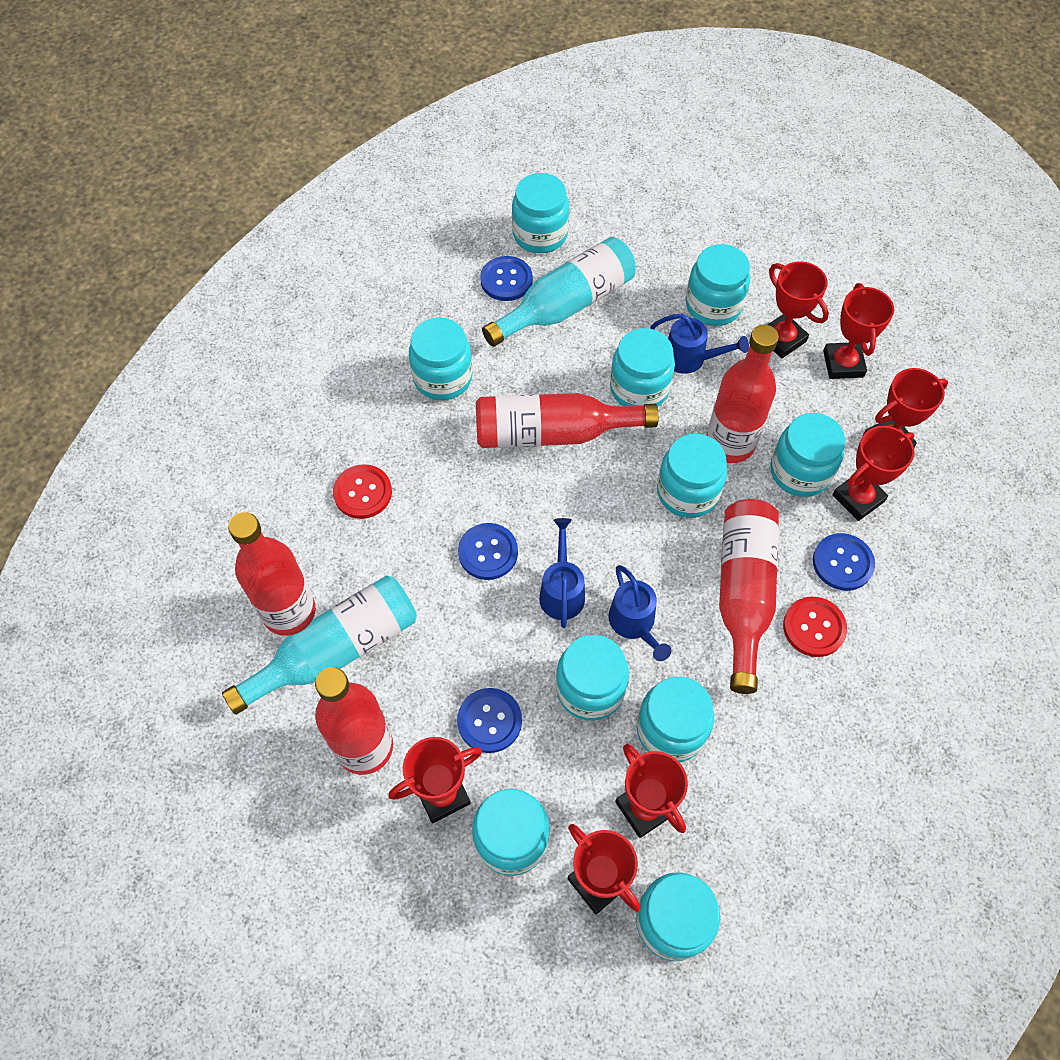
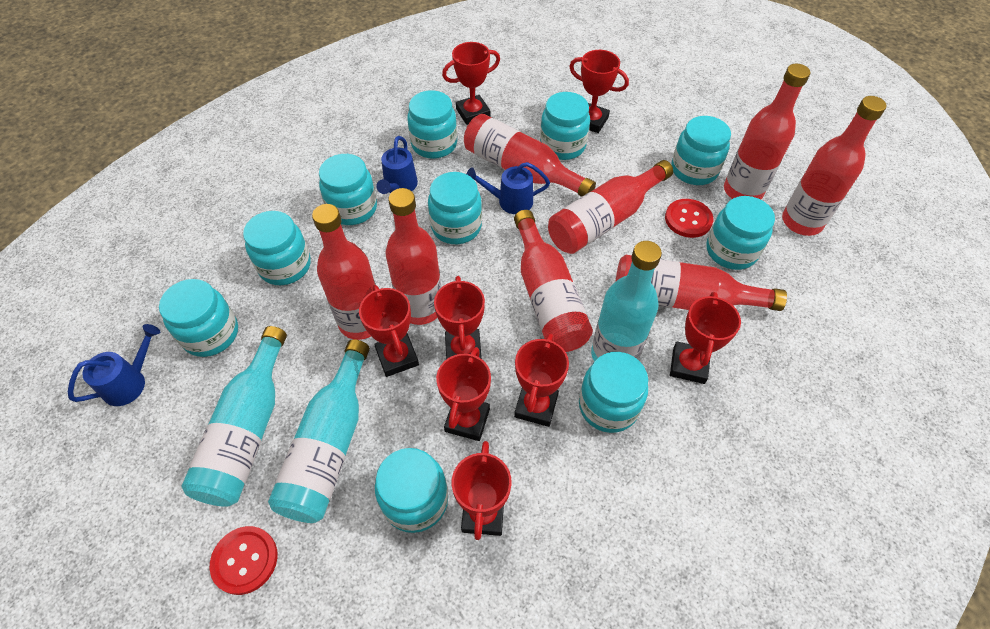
blue button: 4 -> 0
red bottle: 5 -> 8
red trophy: 7 -> 8
turquoise bottle: 2 -> 3

